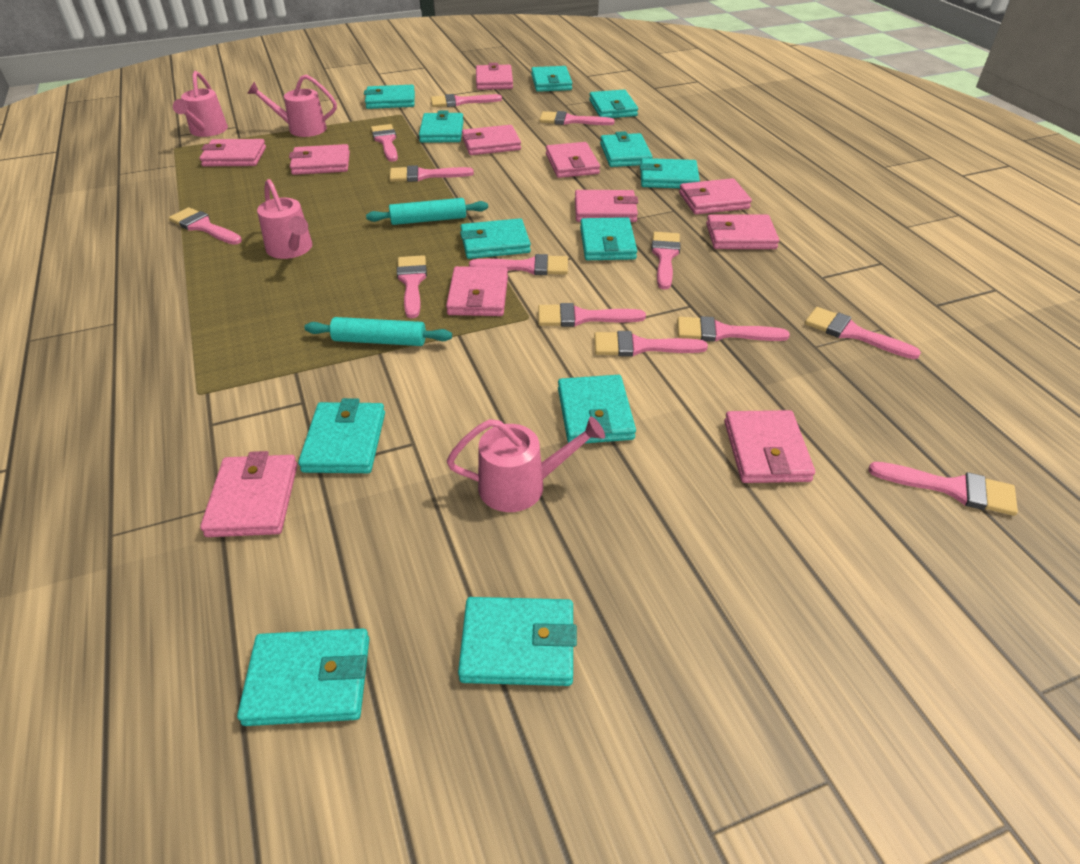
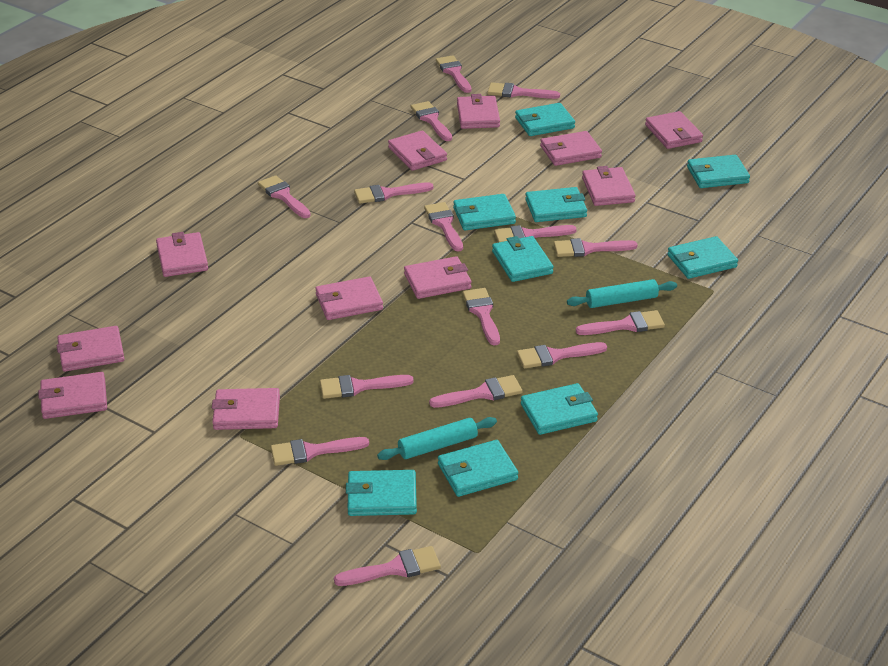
pink brush: 13 -> 15
pink watering can: 4 -> 0
turquoise wallet: 12 -> 9

